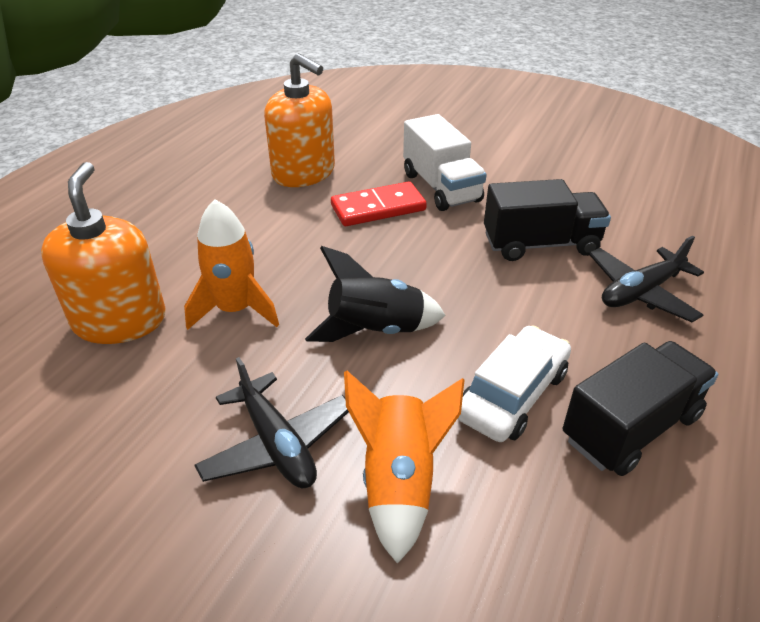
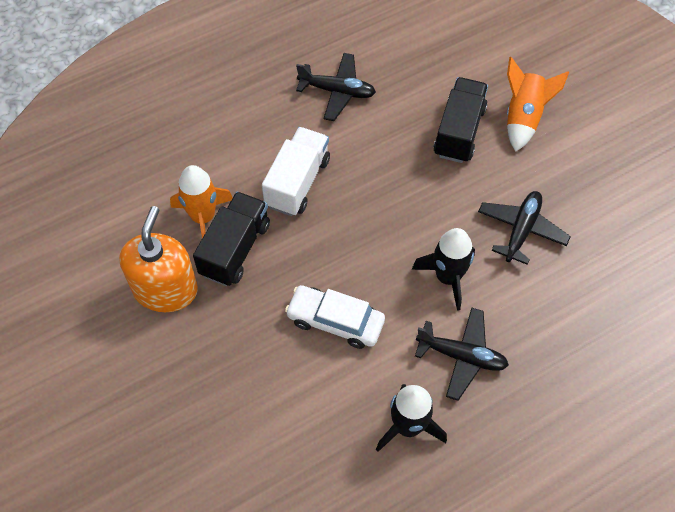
black plane: 2 -> 3
black rocket: 1 -> 2
orange soap dispenser: 2 -> 1
red domino: 1 -> 0

